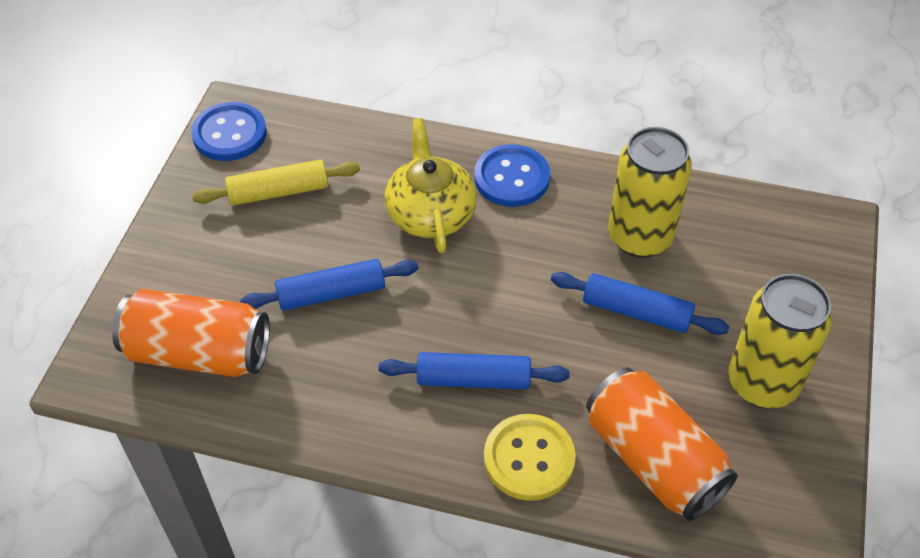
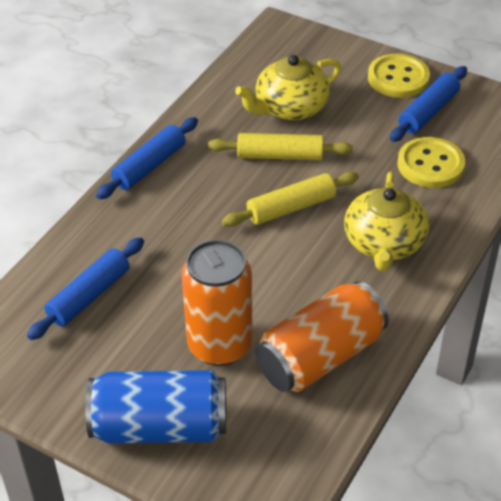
blue button: 2 -> 0
blue can: 0 -> 1
yellow button: 1 -> 2
yellow can: 2 -> 0
yellow rolling pin: 1 -> 2
yellow teapot: 1 -> 2

